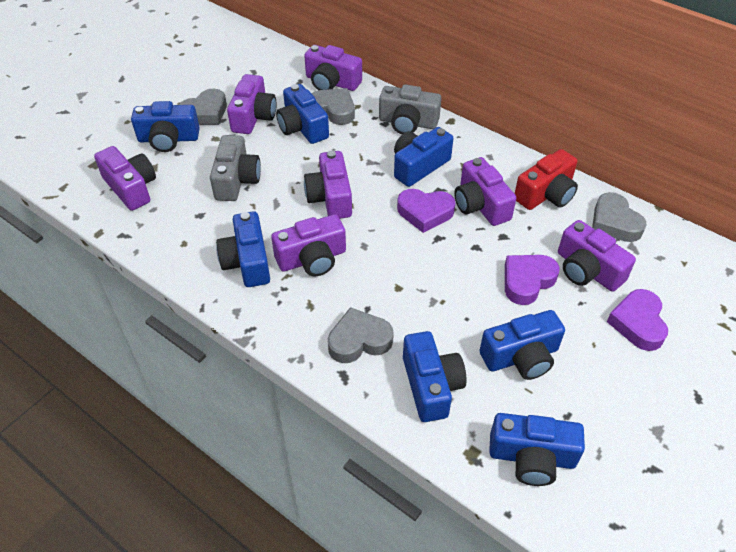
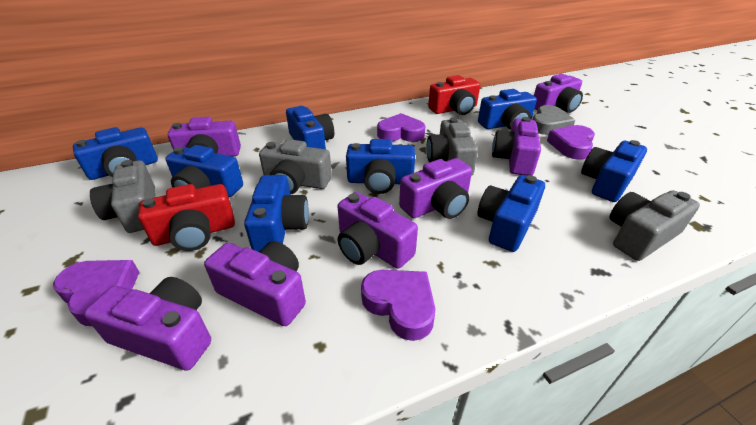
blue camera: 7 -> 8
grey camera: 2 -> 4
grey heart: 4 -> 1
purple heart: 3 -> 4
red camera: 1 -> 2

